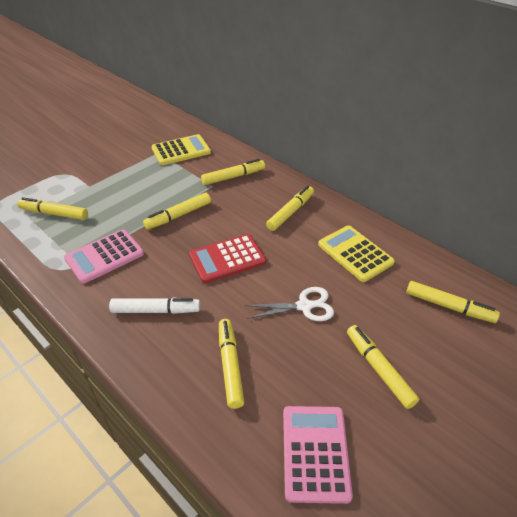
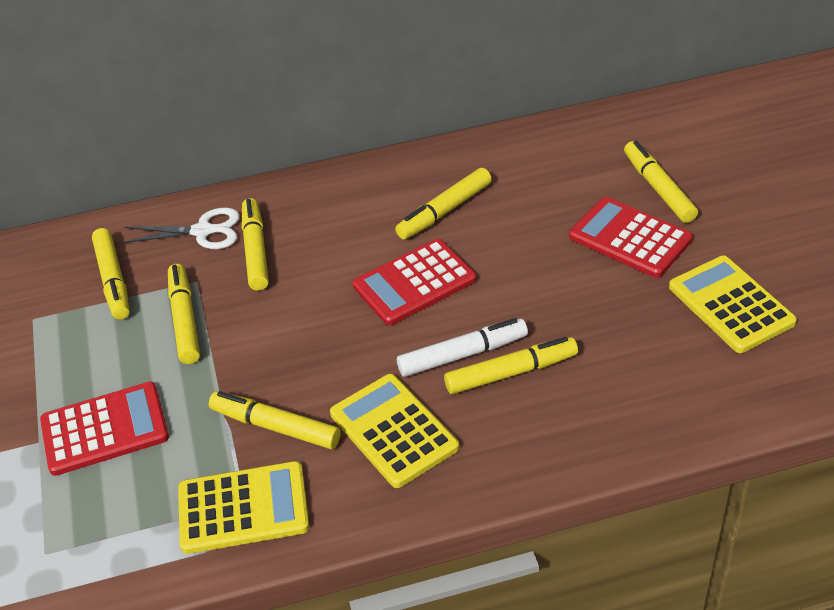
pink calculator: 2 -> 0
red calculator: 1 -> 3
yellow calculator: 2 -> 3

